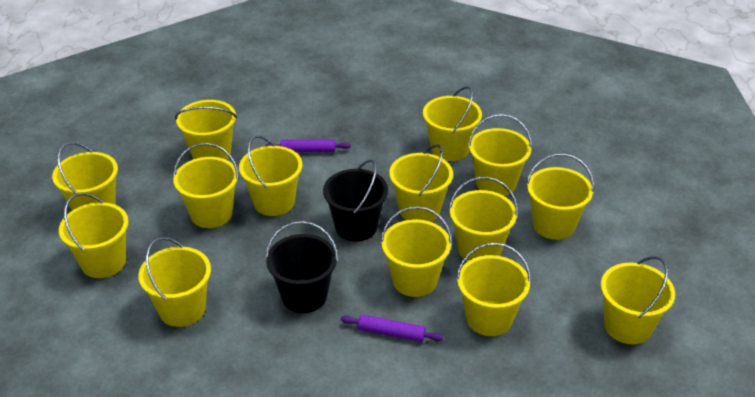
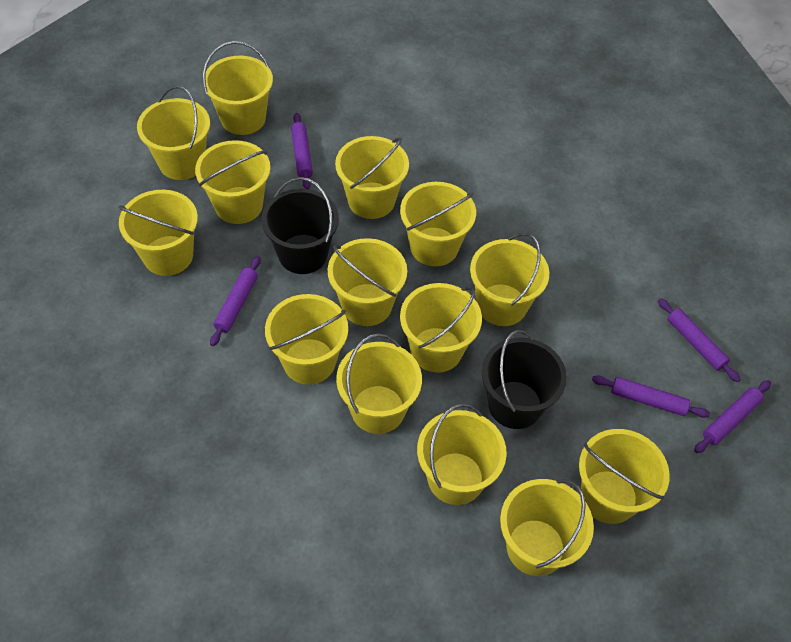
purple rolling pin: 2 -> 5

